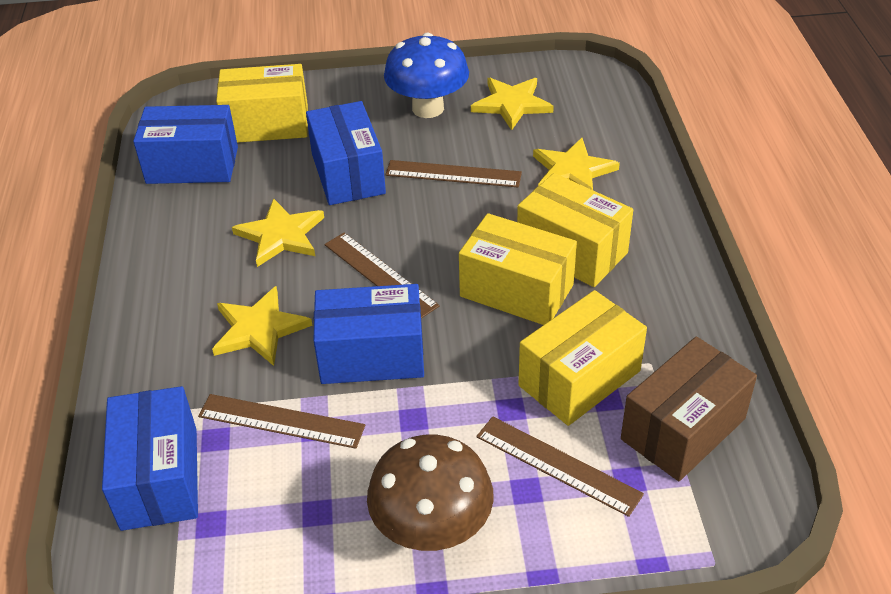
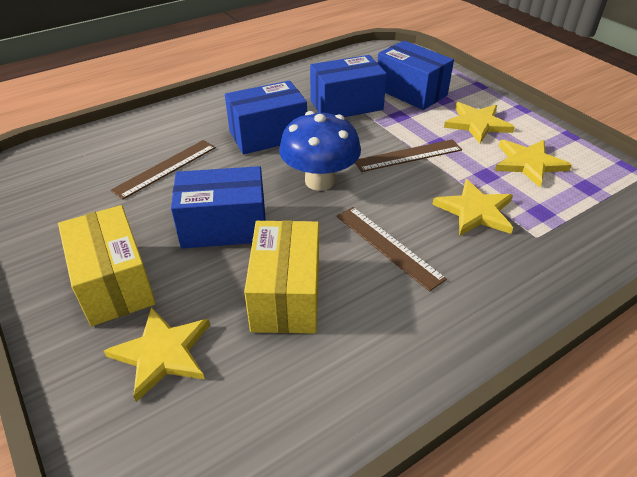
brown box: 1 -> 0
brown mushroom: 1 -> 0
brown ruler: 4 -> 3
yellow box: 4 -> 2

